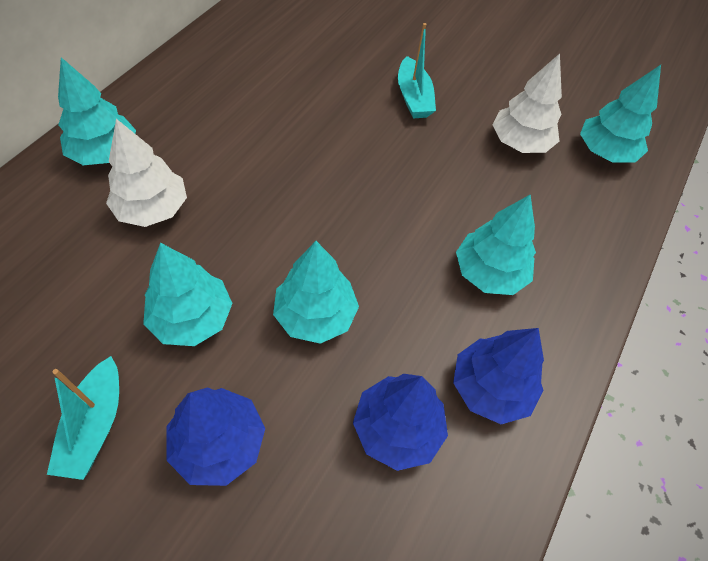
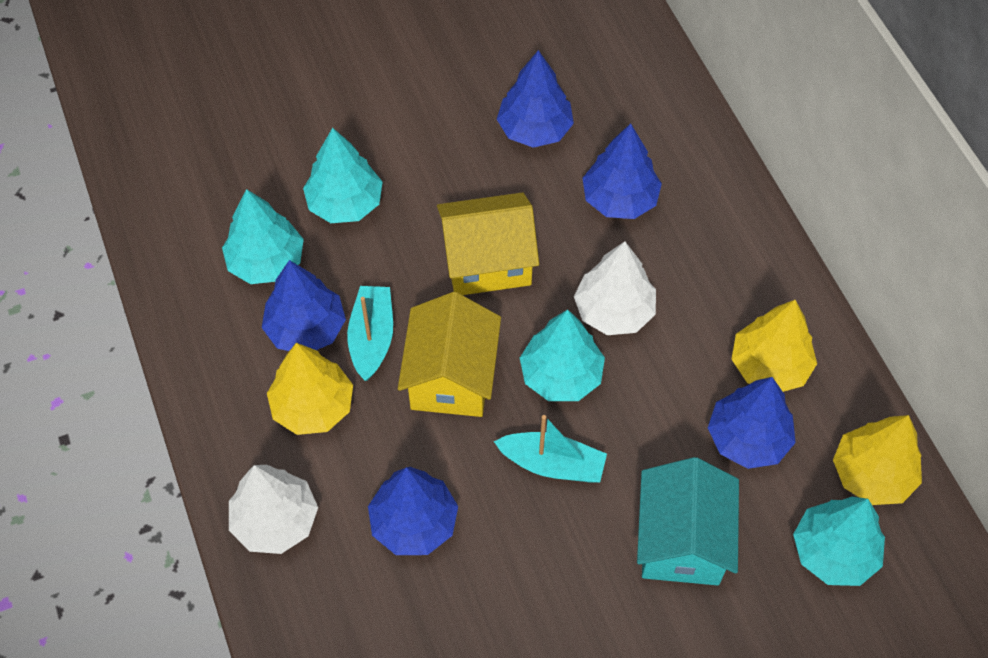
blue tree: 3 -> 5
turquoise house: 0 -> 1
turquoise tree: 5 -> 4
yellow house: 0 -> 2
yellow tree: 0 -> 3

